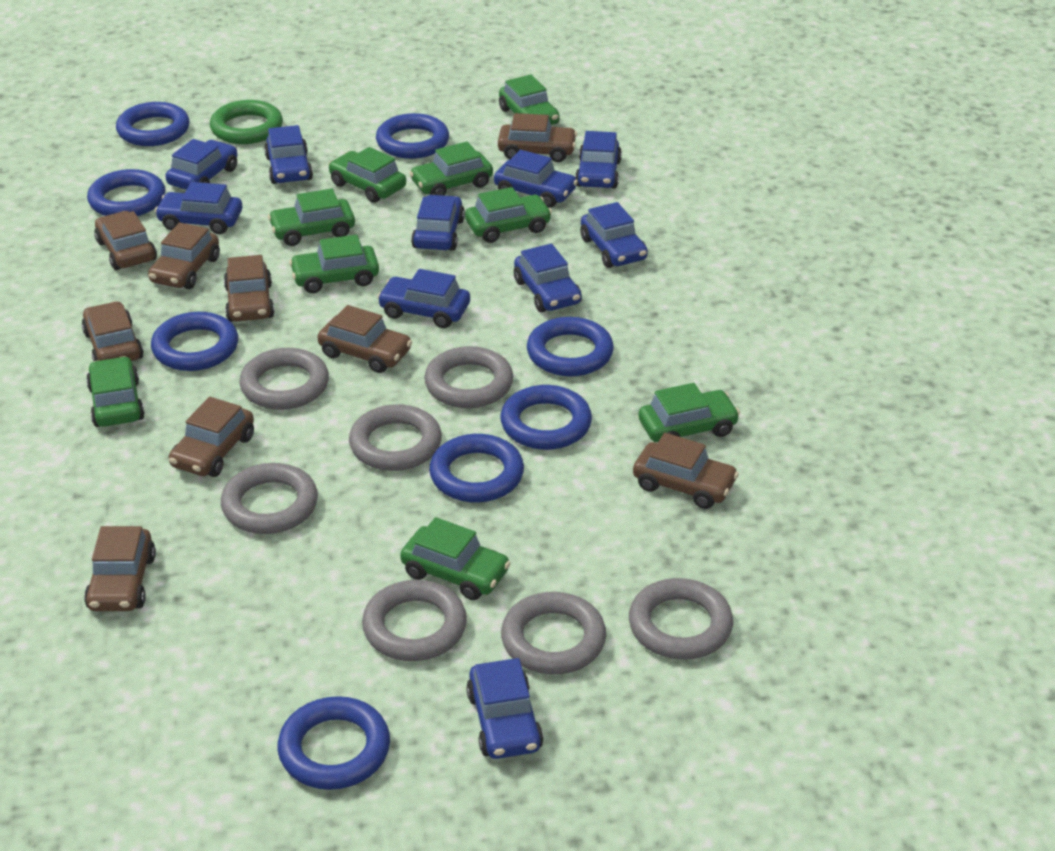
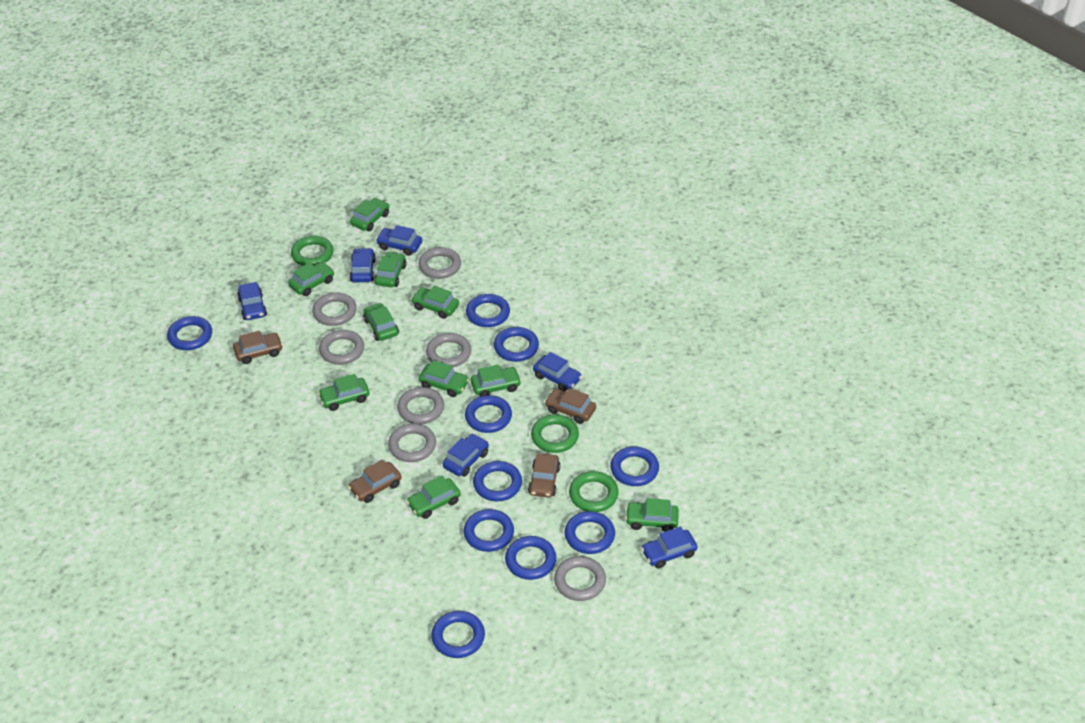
blue car: 10 -> 6
blue ring: 8 -> 10
brown car: 9 -> 4
green car: 9 -> 10
green ring: 1 -> 3

